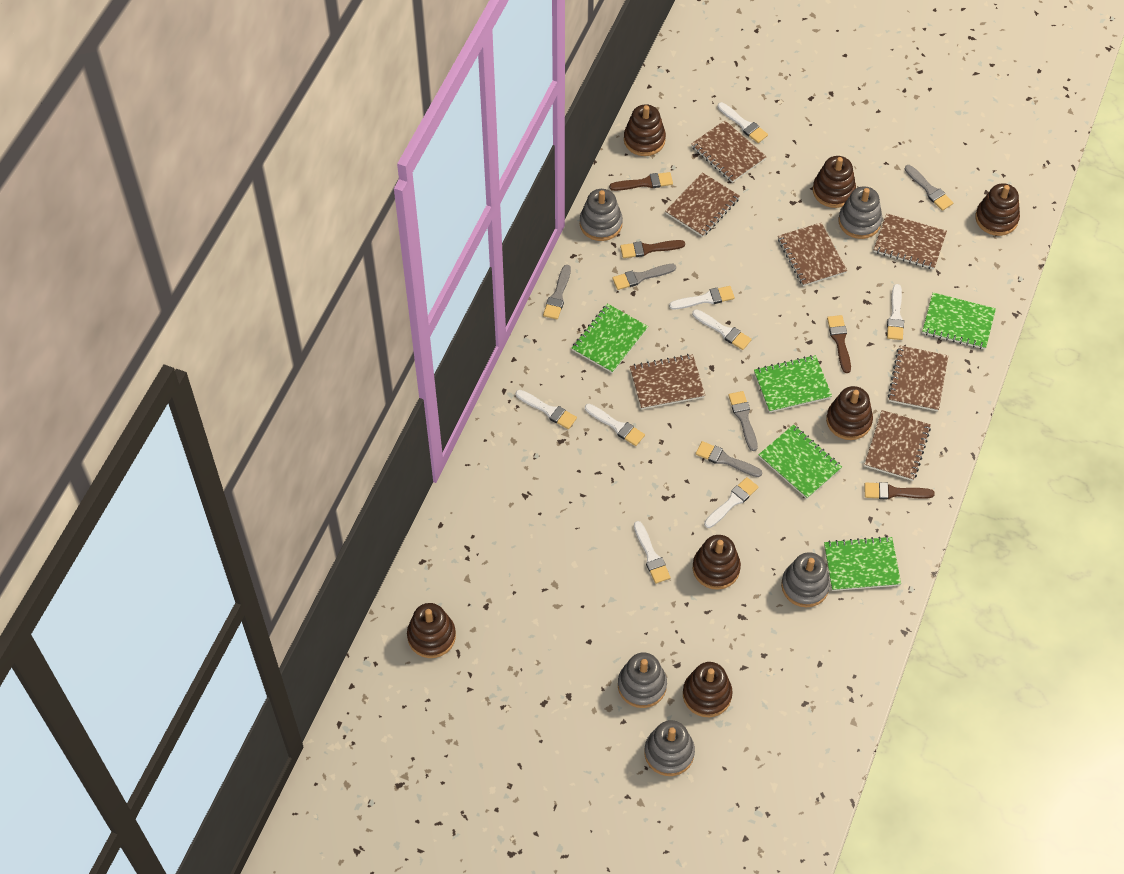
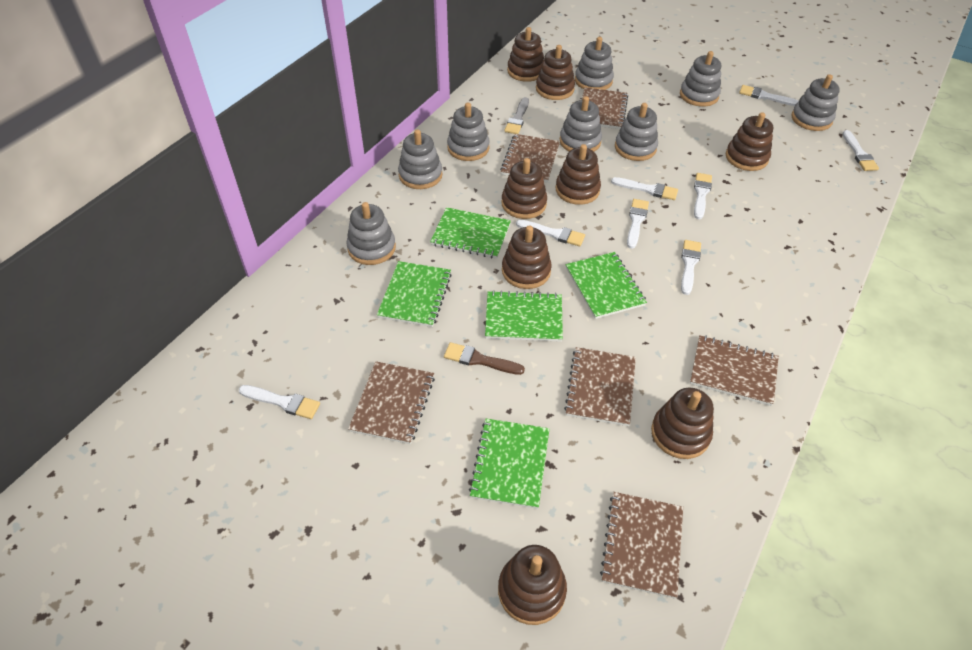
brown brush: 4 -> 1
brown notebook: 7 -> 6
brown stacking toy: 7 -> 8
grey brush: 5 -> 1
grey stacking toy: 5 -> 8

